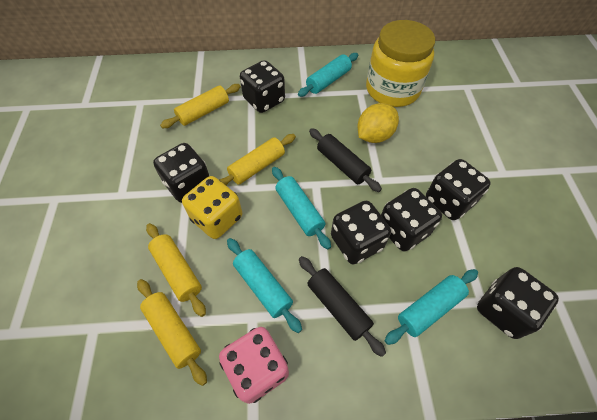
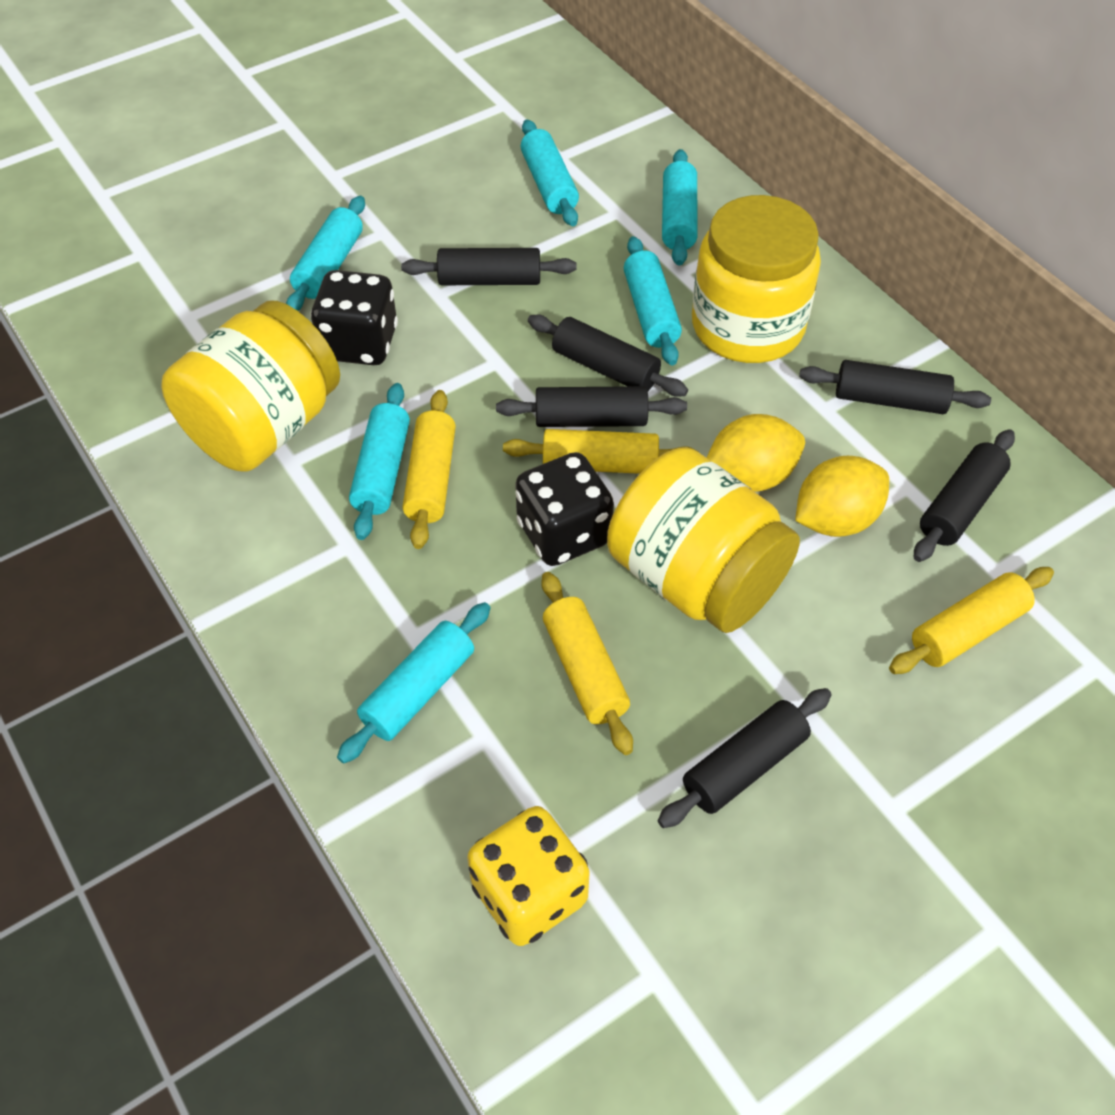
black dice: 6 -> 2
black rolling pin: 2 -> 6
pink dice: 1 -> 0
turquoise rolling pin: 4 -> 6
yellow jar: 1 -> 3
yellow lemon: 1 -> 2

